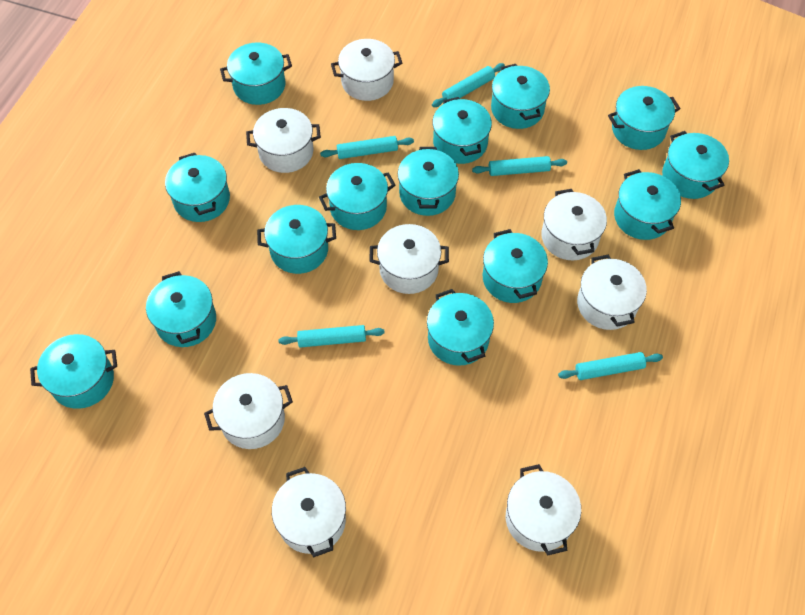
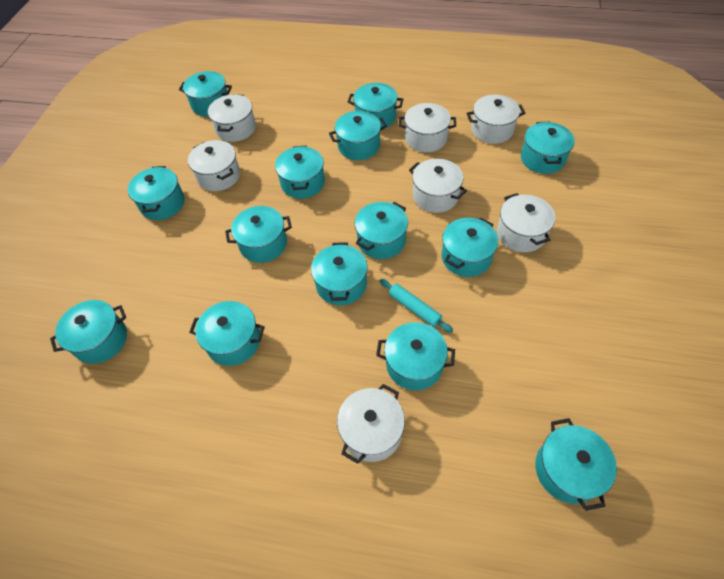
turquoise rolling pin: 5 -> 1
white pot: 8 -> 7

